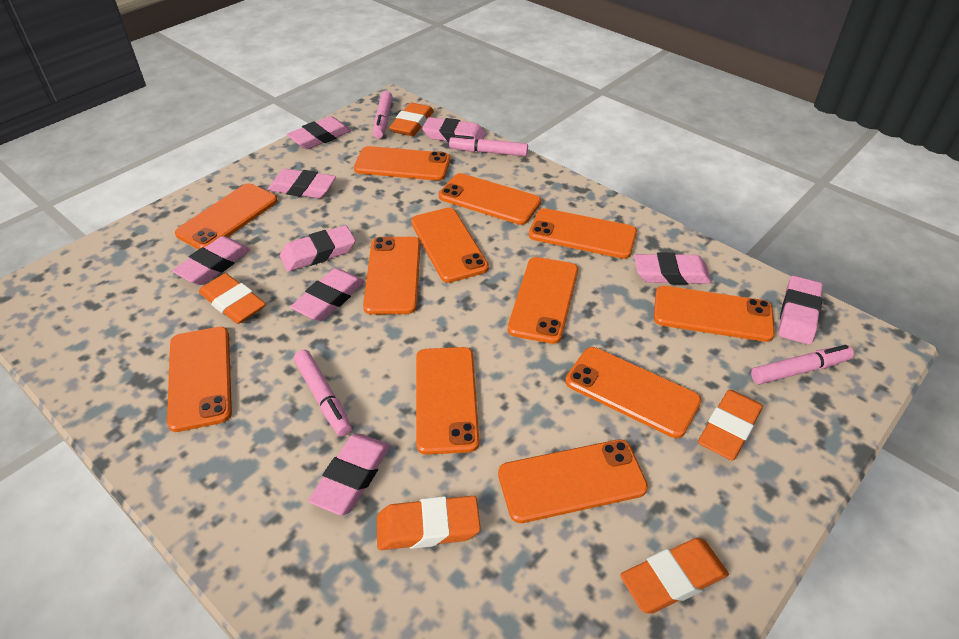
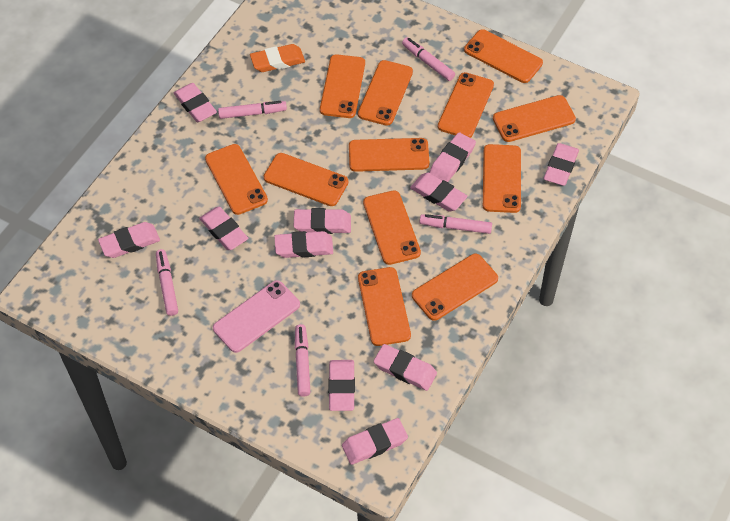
orange eraser: 5 -> 1
pink eraser: 9 -> 11
pink marker: 4 -> 5
pink phone: 0 -> 1

